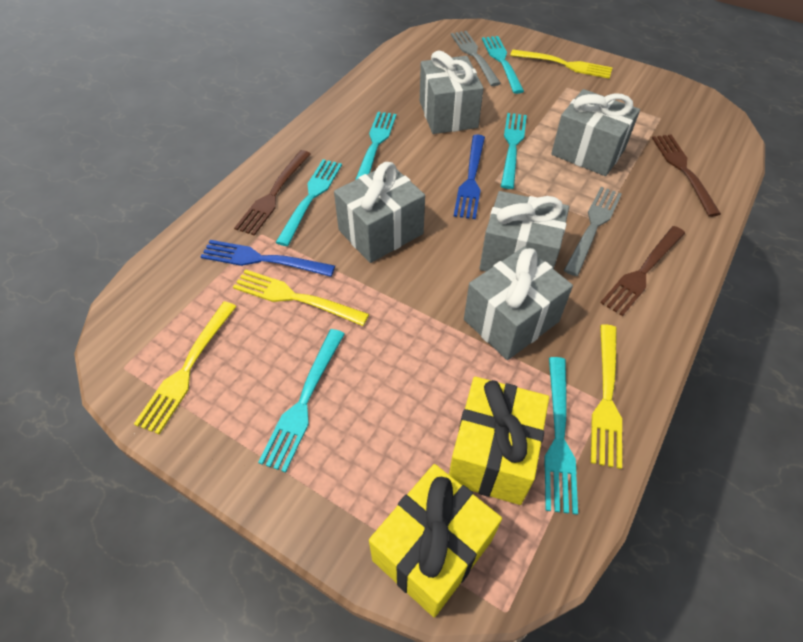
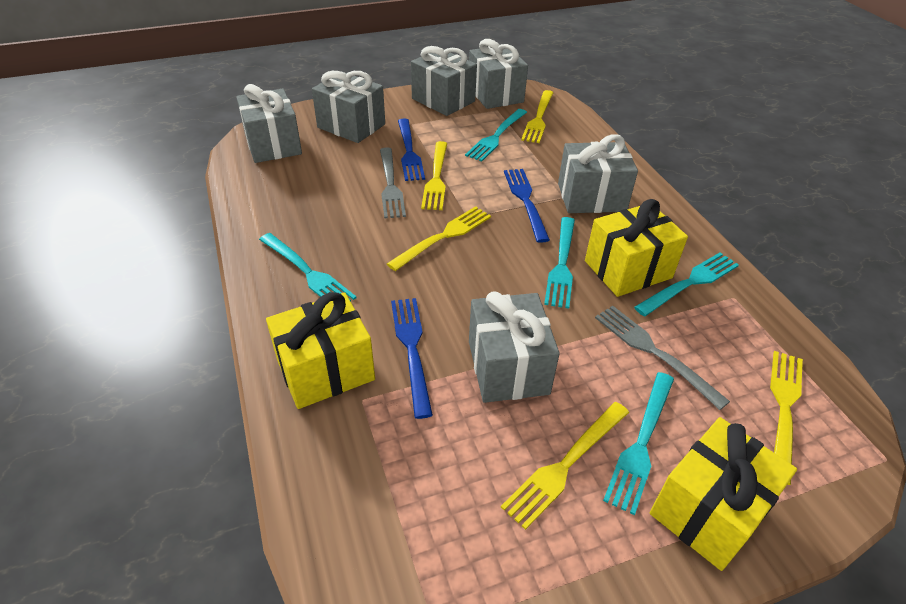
blue fork: 2 -> 3
brown fork: 3 -> 0
grey gift: 5 -> 6
turquoise fork: 6 -> 5
yellow fork: 4 -> 5
yellow gift: 2 -> 3

